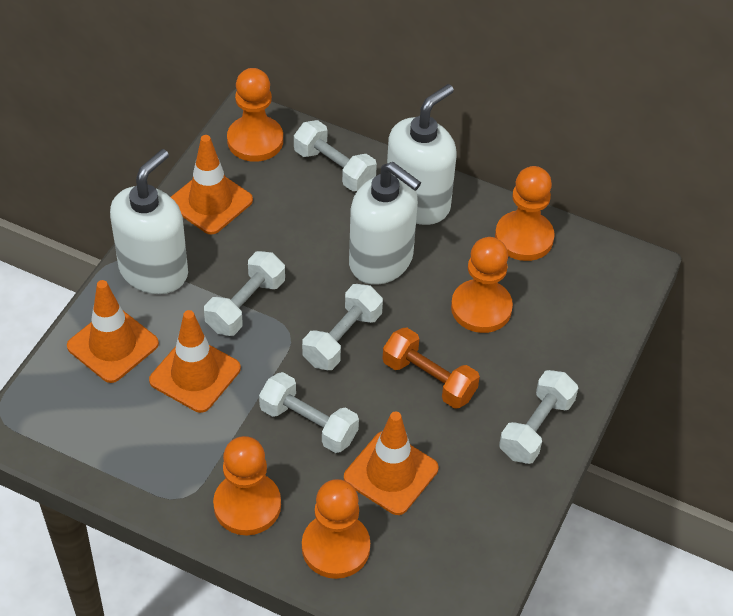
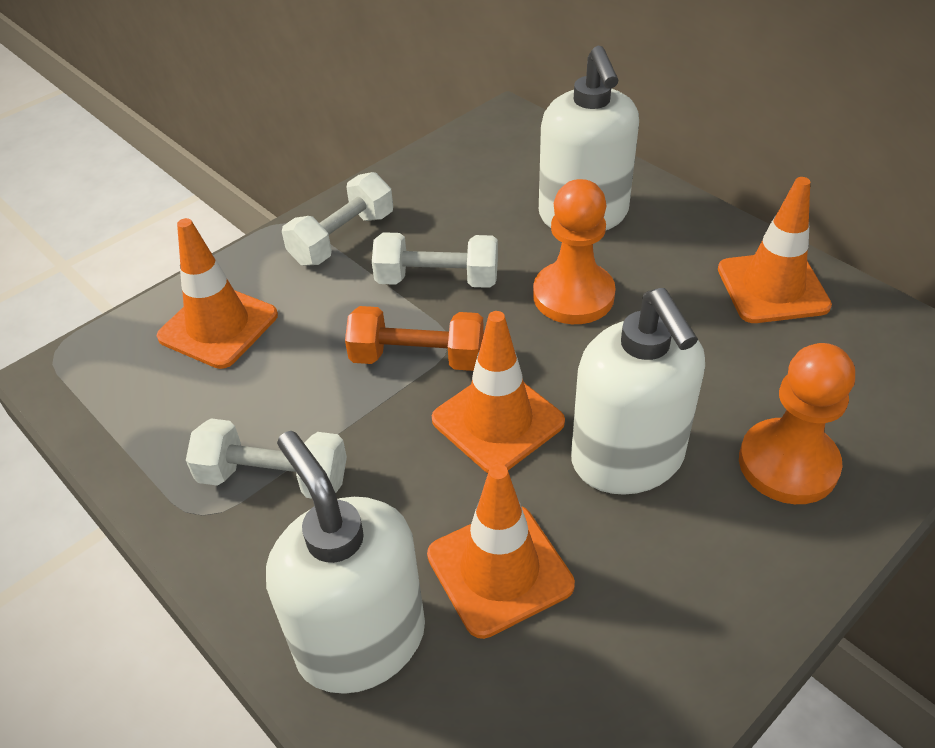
orange pawn: 5 -> 2
white dumbbell: 5 -> 3

